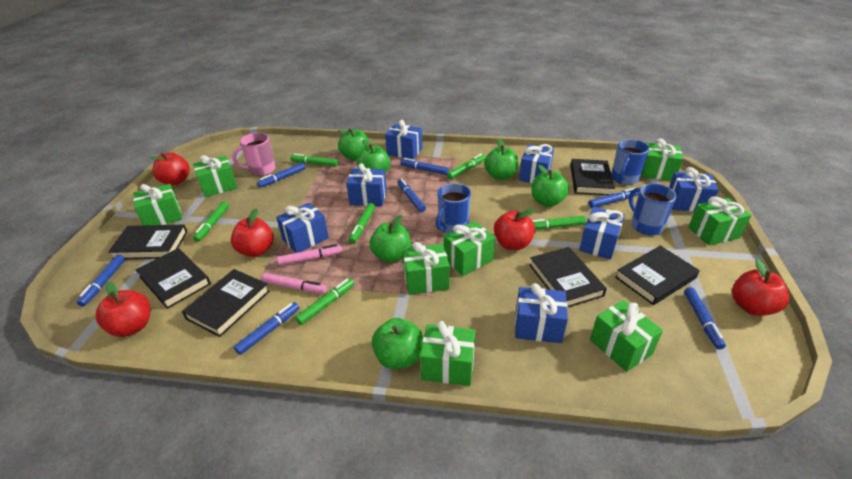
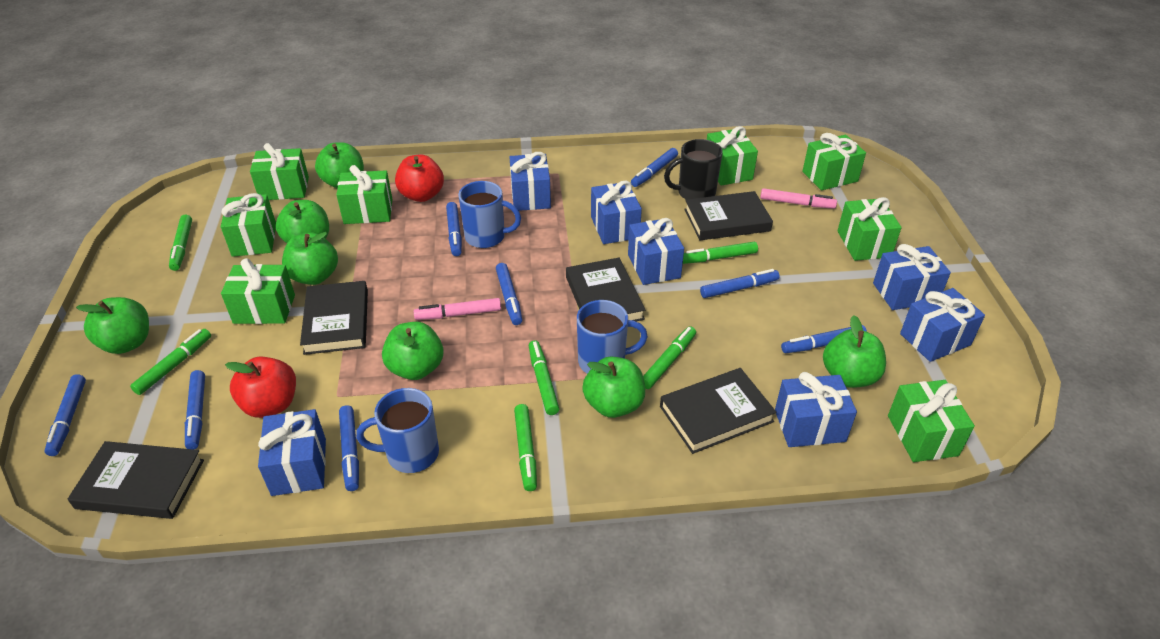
black book: 6 -> 5
black mug: 0 -> 1
blue marker: 7 -> 8
green apple: 6 -> 7
pink mug: 1 -> 0
red apple: 5 -> 2

